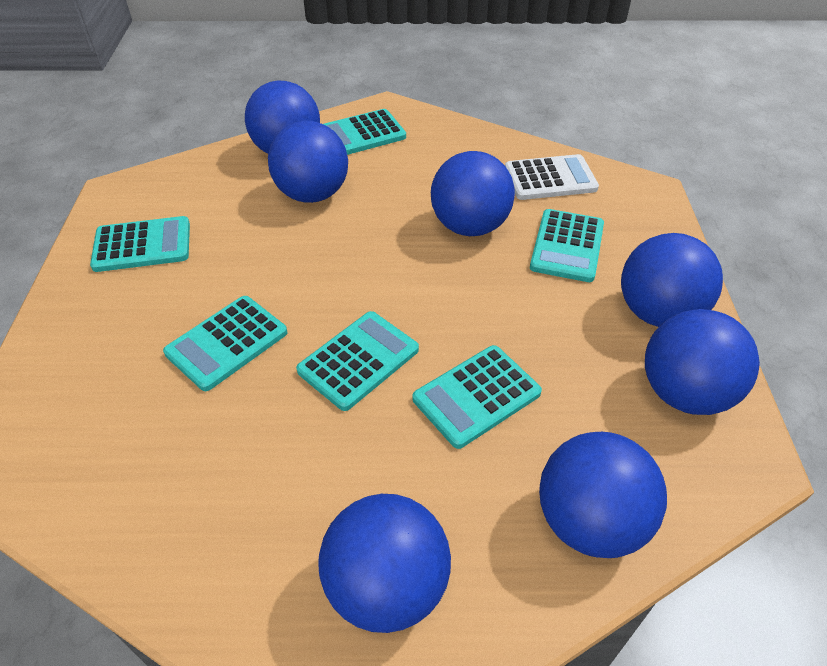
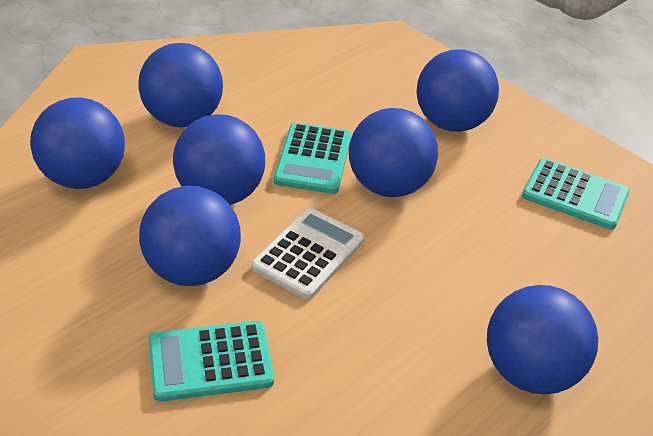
turquoise calculator: 6 -> 3

